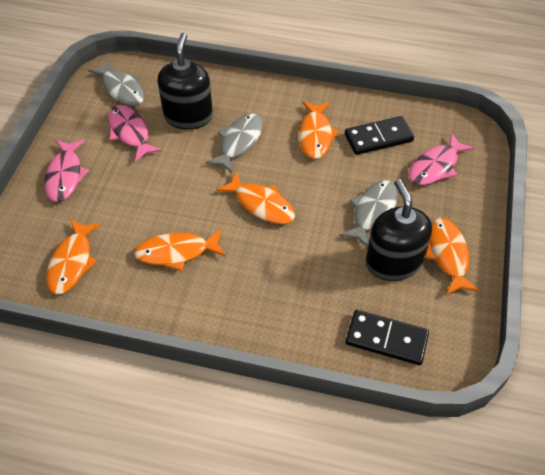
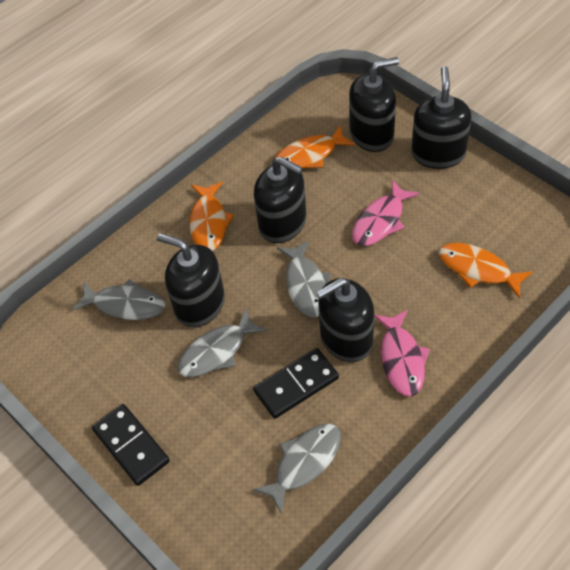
black soap dispenser: 2 -> 5
grey fish: 3 -> 4
orange fish: 5 -> 3
pink fish: 3 -> 2

